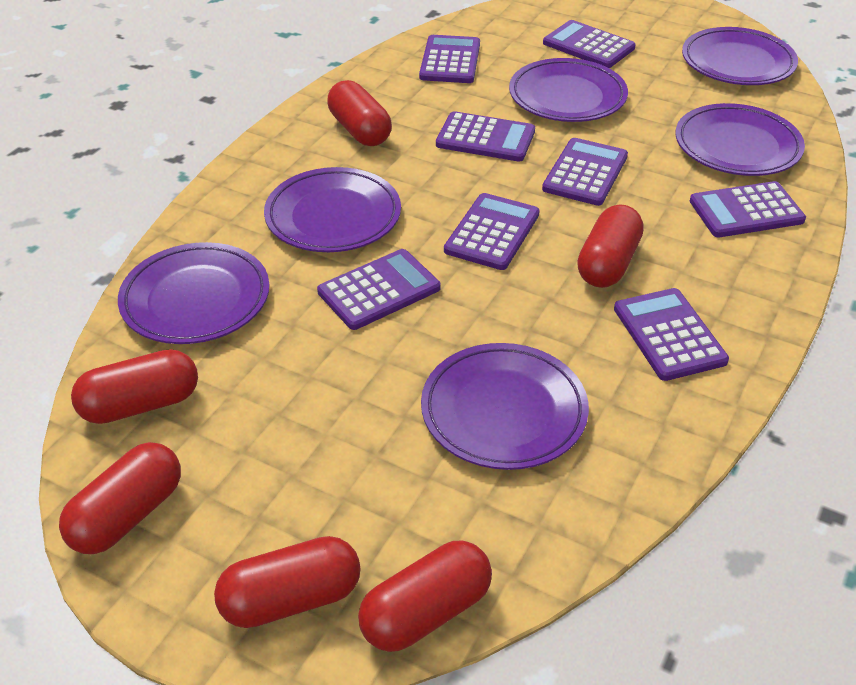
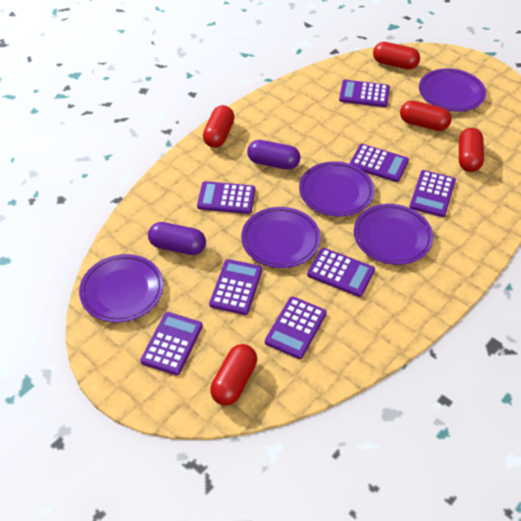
purple capsule: 0 -> 2
purple plate: 6 -> 5
red capsule: 6 -> 5

